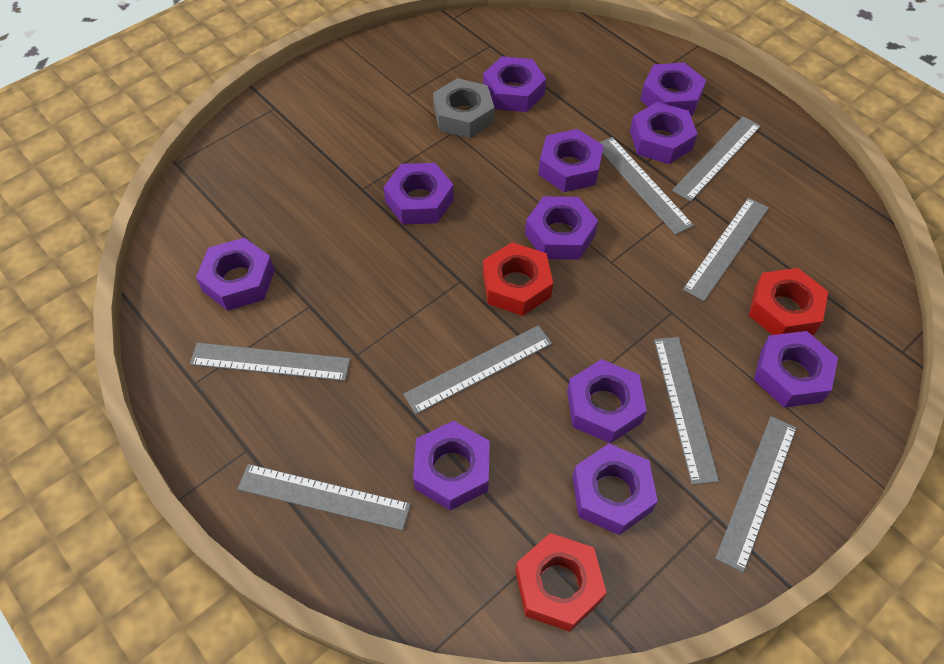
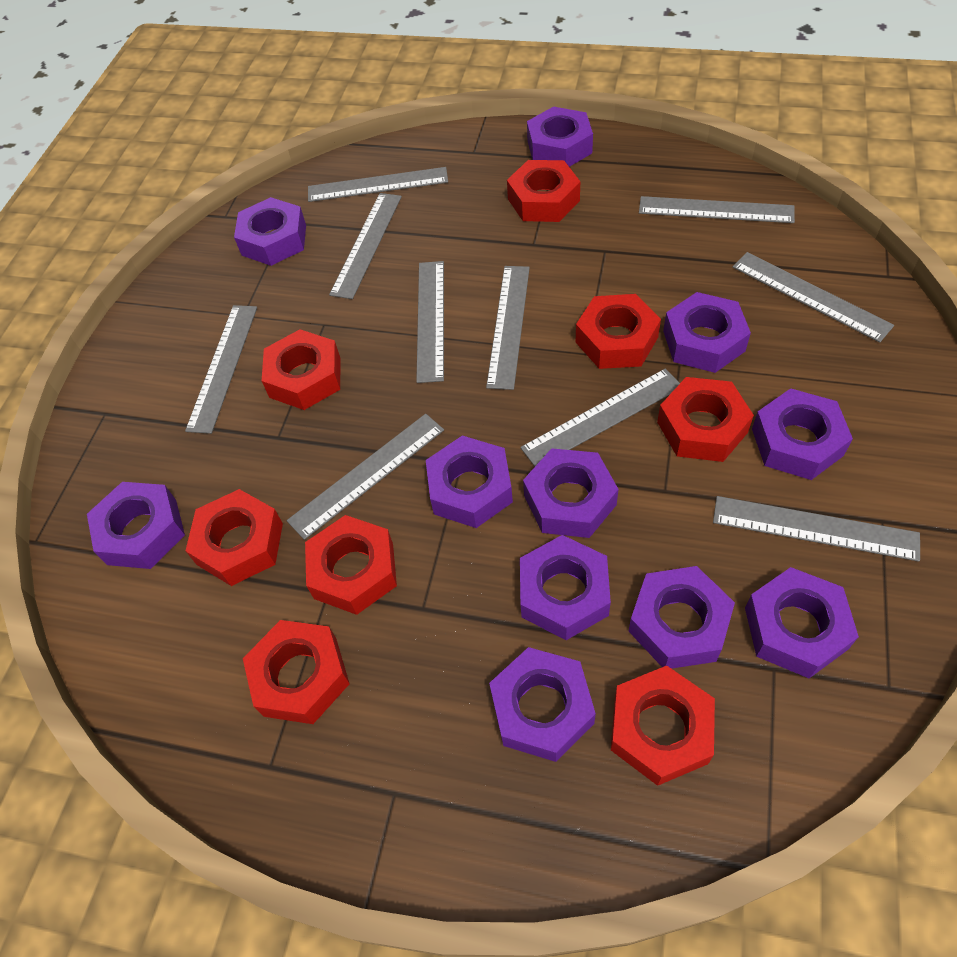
grey nut: 1 -> 0
grey ruler: 8 -> 10
red nut: 3 -> 8

